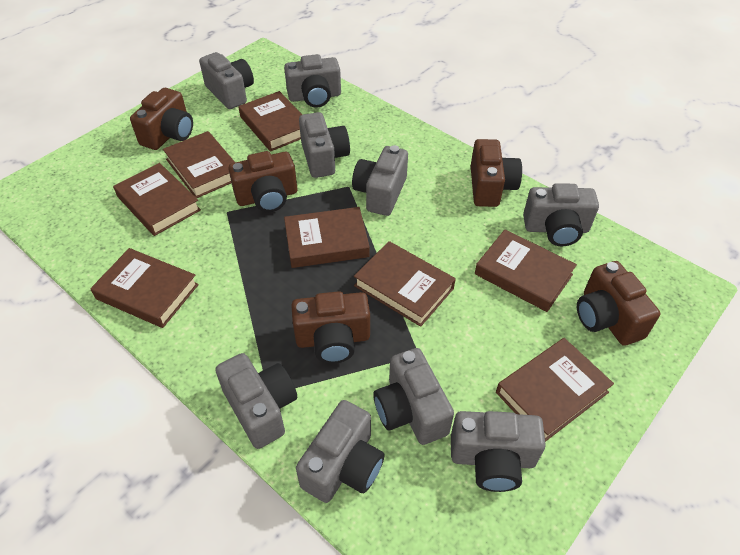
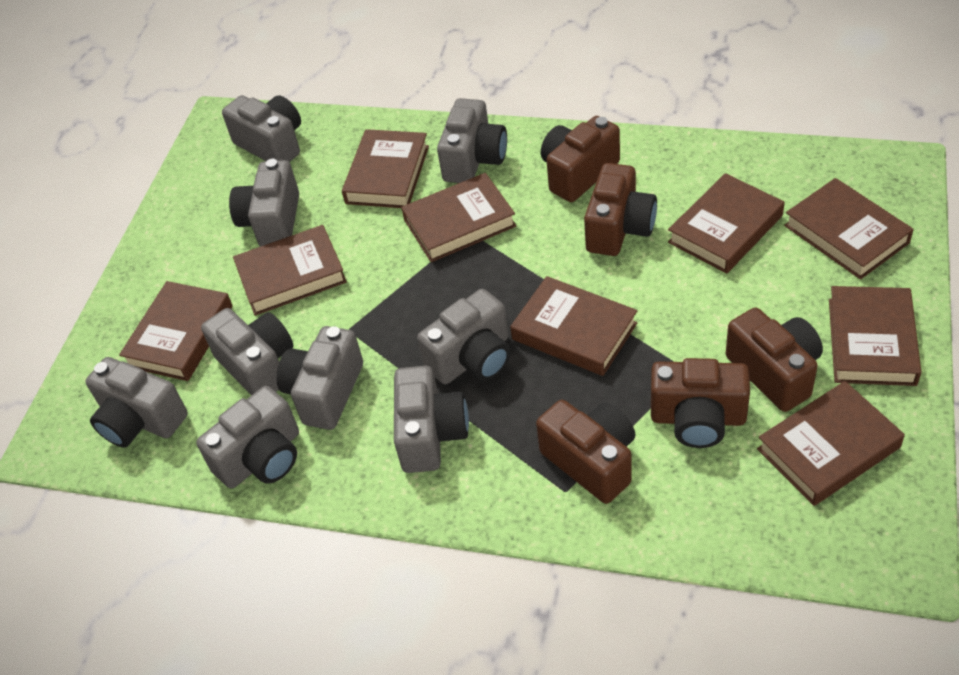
brown book: 8 -> 9

